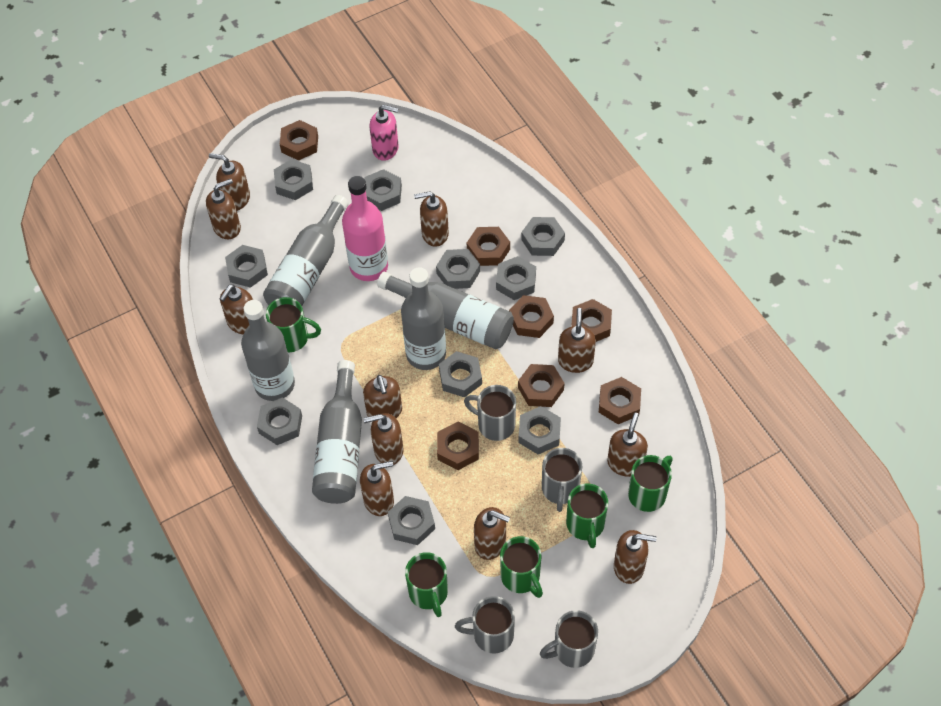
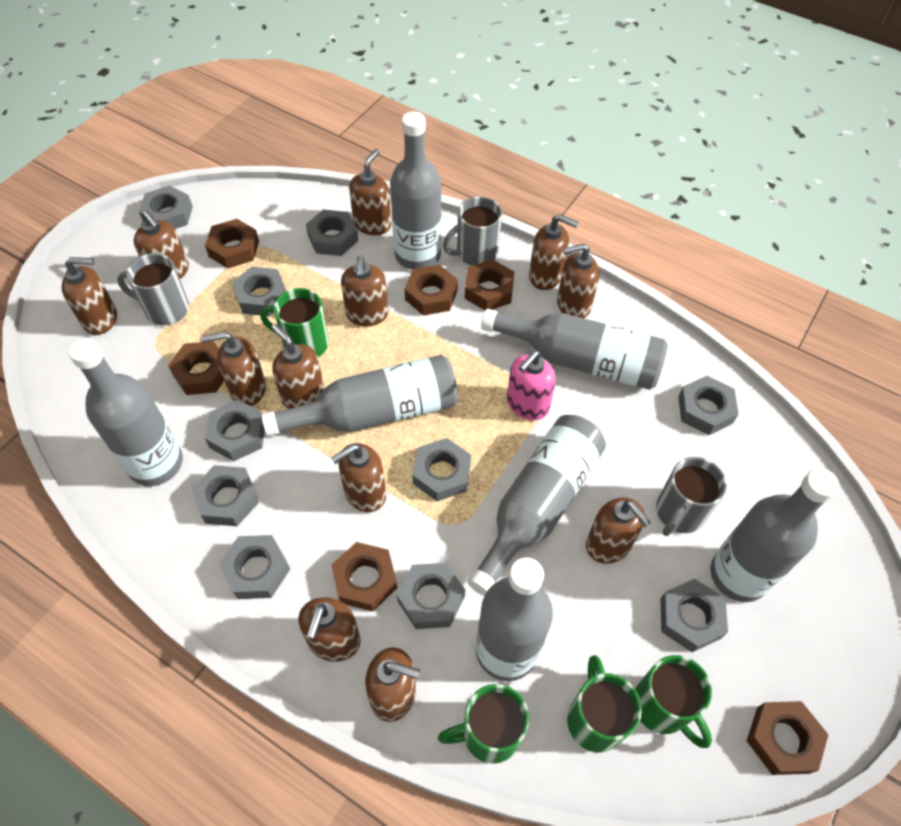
brown nut: 7 -> 6
brown soap dispenser: 11 -> 12
green mug: 5 -> 4
grey bottle: 5 -> 7
grey mug: 4 -> 3
pink bottle: 1 -> 0

